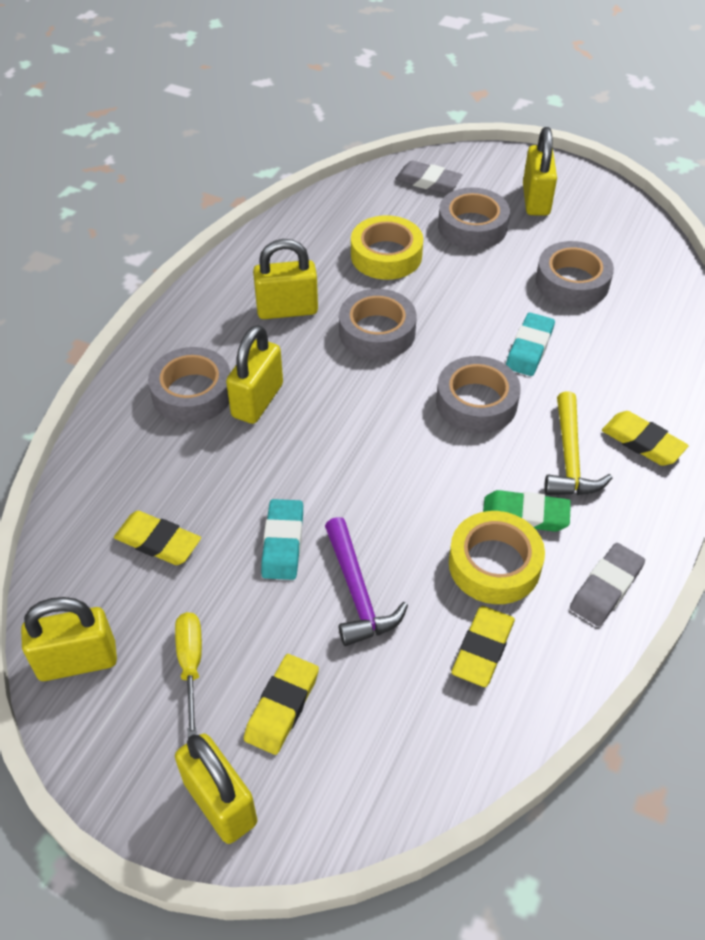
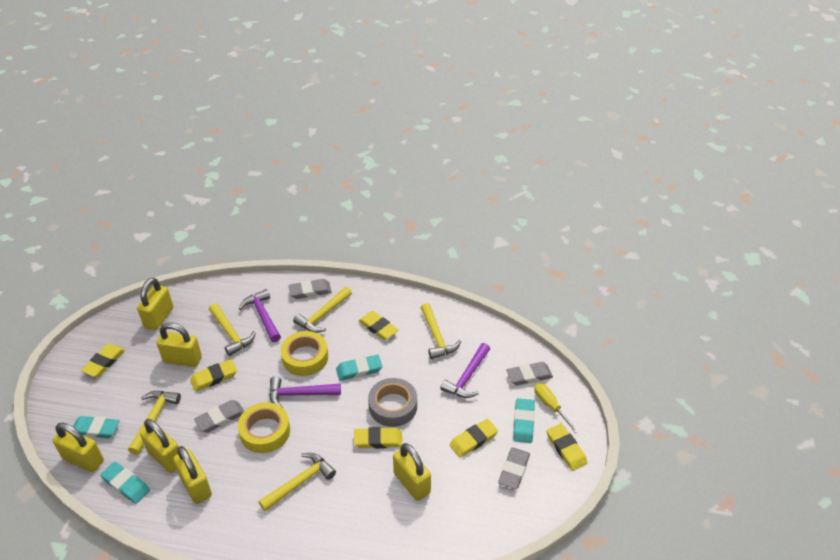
green eraser: 1 -> 0
grey eraser: 2 -> 4
grey tape: 5 -> 1
purple hammer: 1 -> 3
turquoise eraser: 2 -> 4
yellow eraser: 4 -> 6
yellow hammer: 1 -> 5
yellow padlock: 5 -> 6

